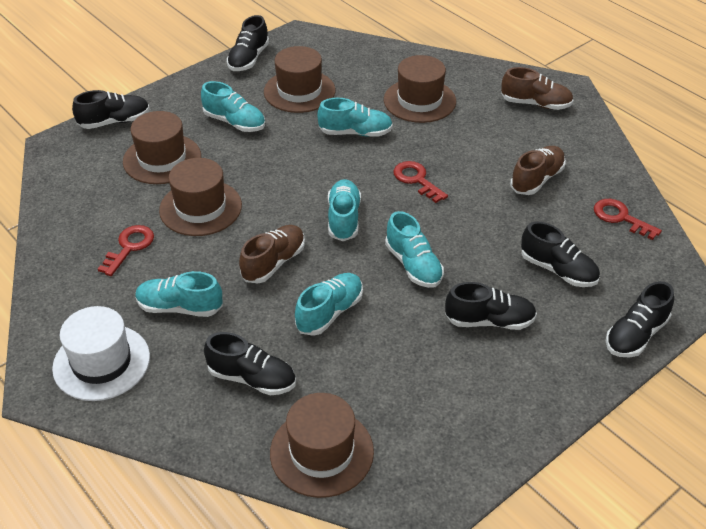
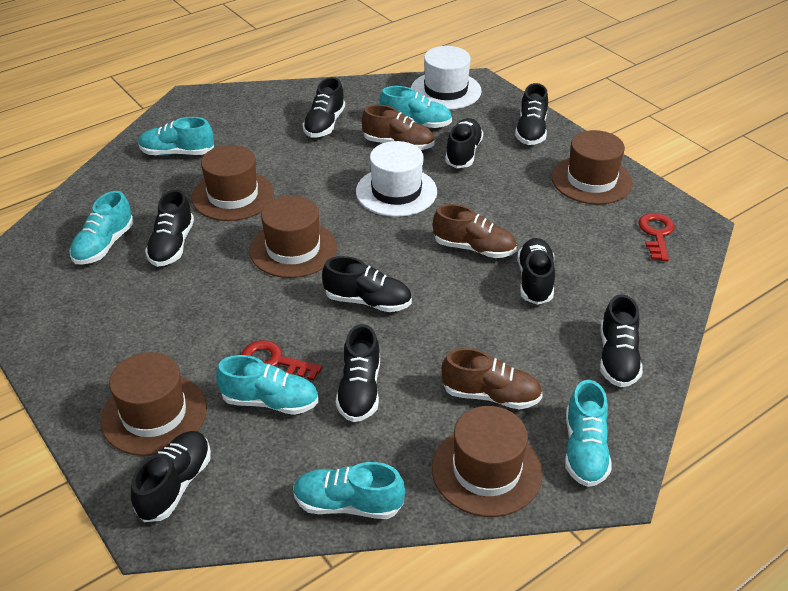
black shoe: 6 -> 9
red key: 3 -> 2
white hat: 1 -> 2

